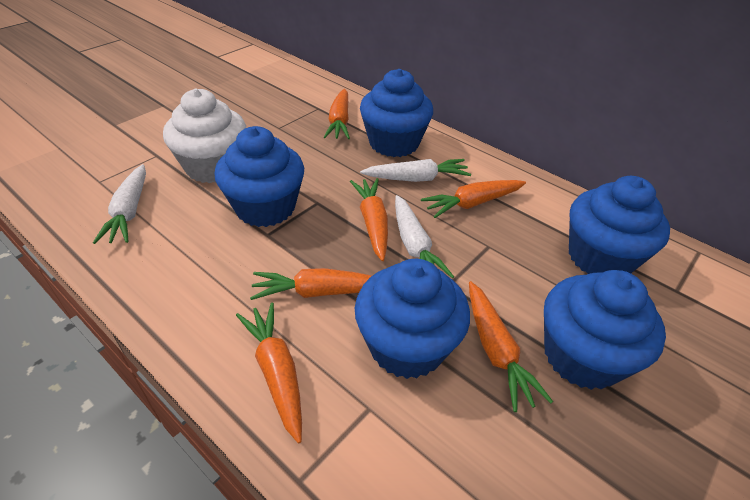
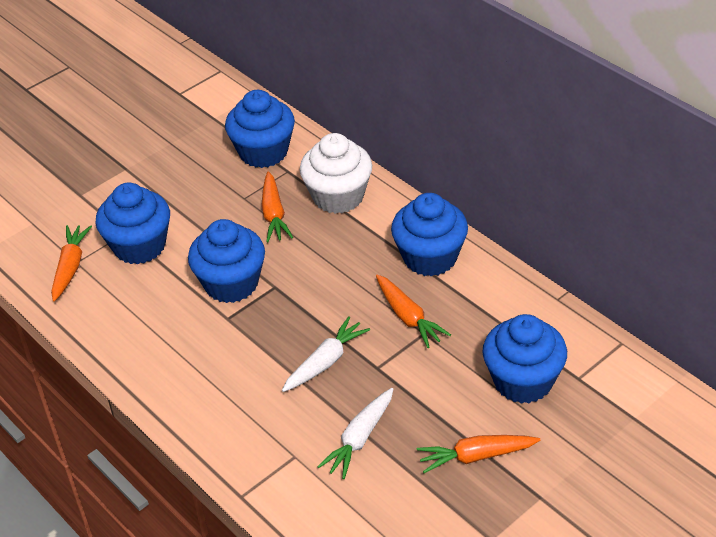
orange carrot: 6 -> 4
white carrot: 3 -> 2

